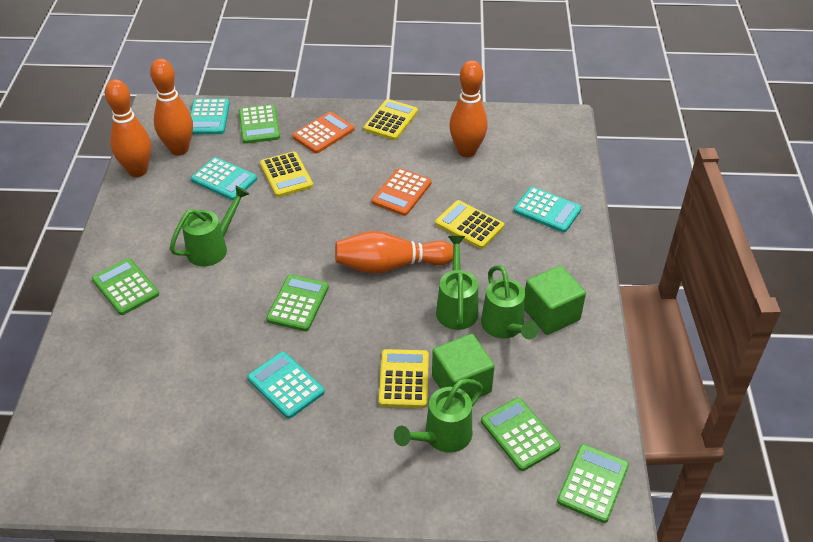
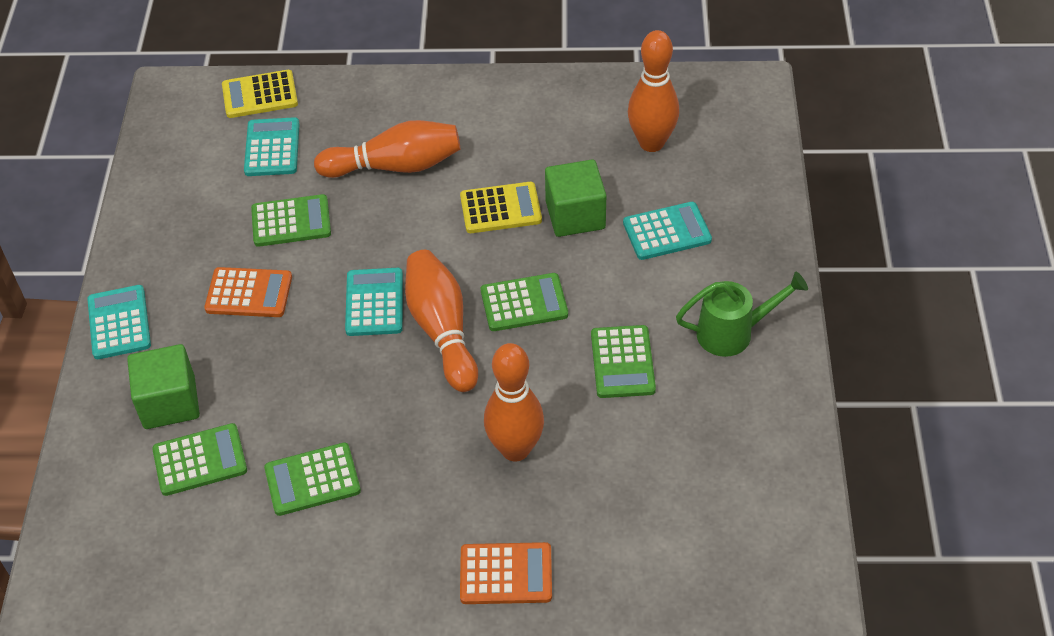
green watering can: 4 -> 1
yellow calculator: 4 -> 2

